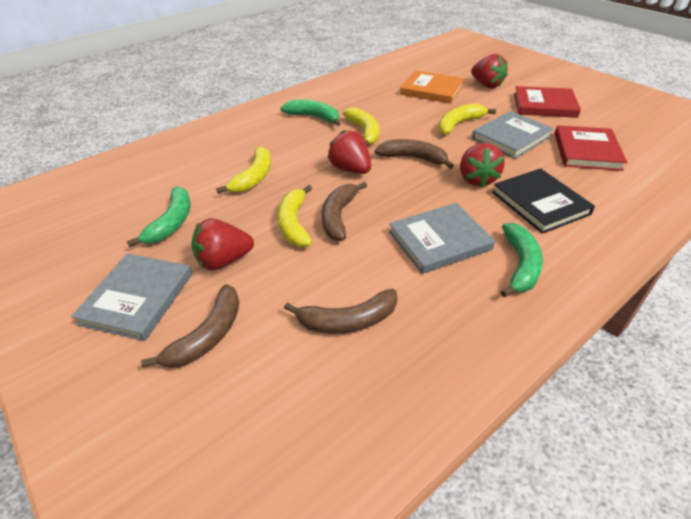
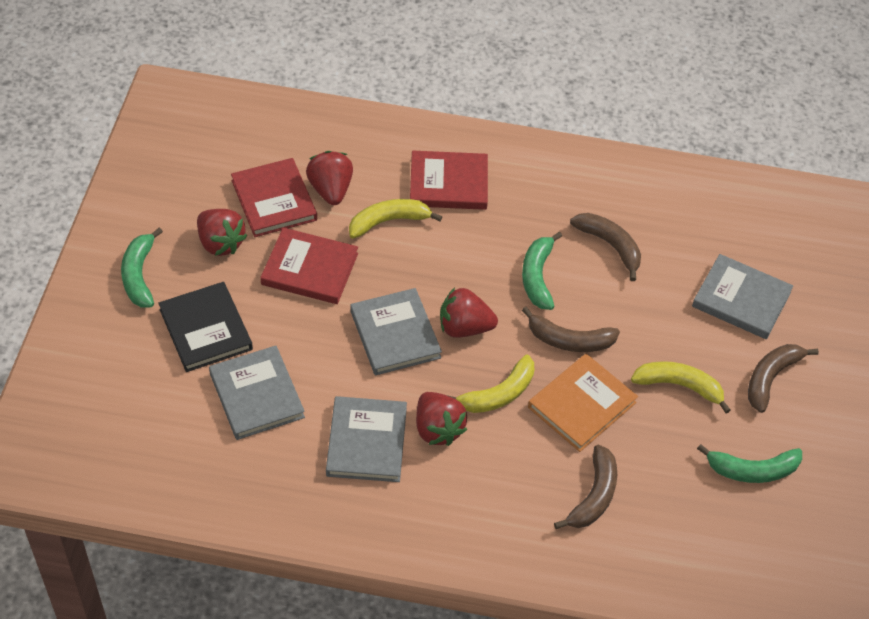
grey book: 3 -> 4
red book: 2 -> 3
yellow banana: 4 -> 3

